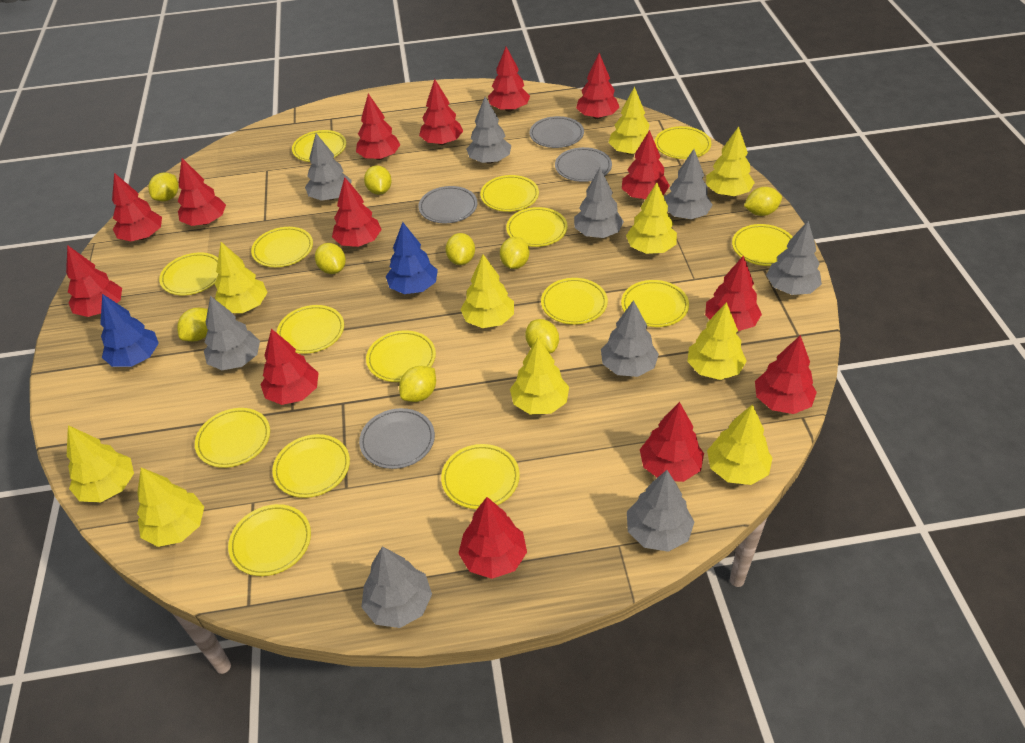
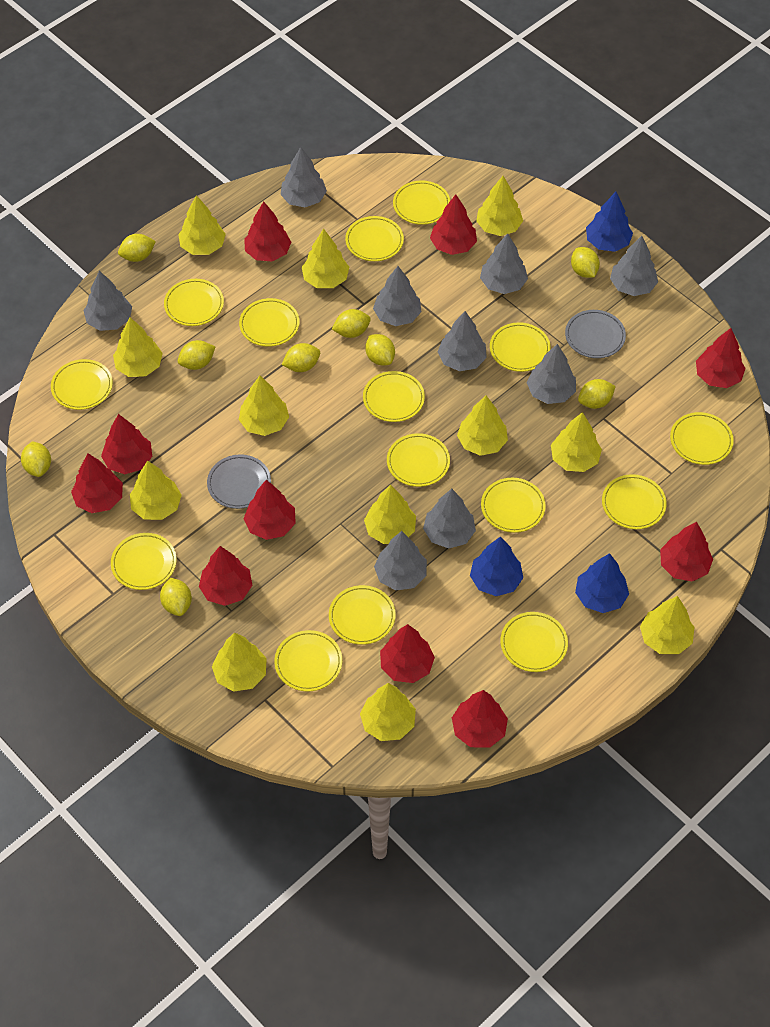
blue tree: 2 -> 3
grey plate: 4 -> 2
red tree: 14 -> 10
yellow tree: 10 -> 12

